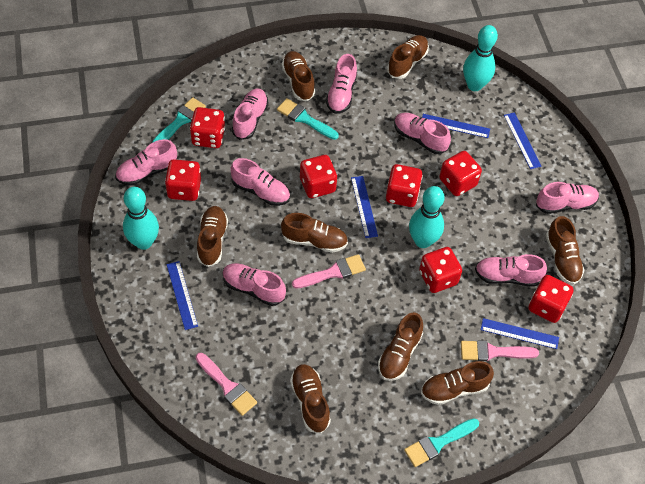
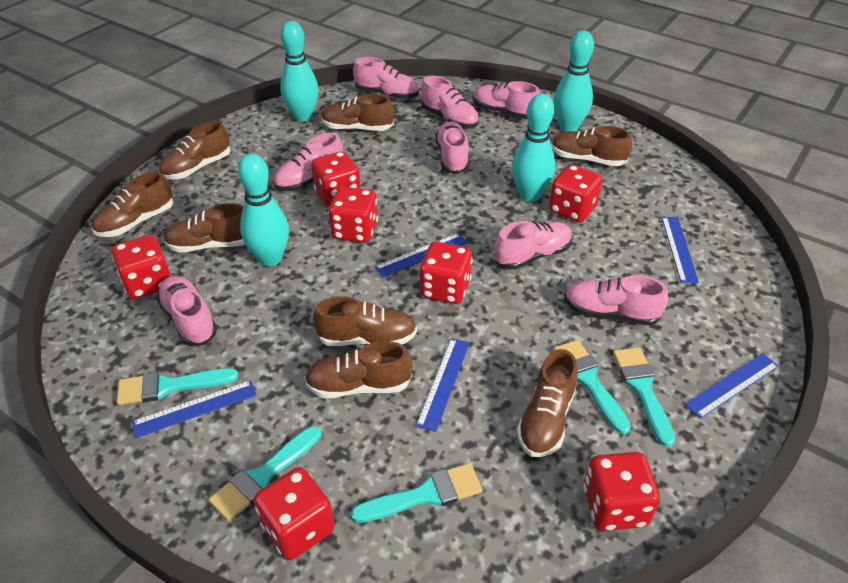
pink brush: 3 -> 0
turquoise bowling pin: 3 -> 4
turquoise brush: 3 -> 5

